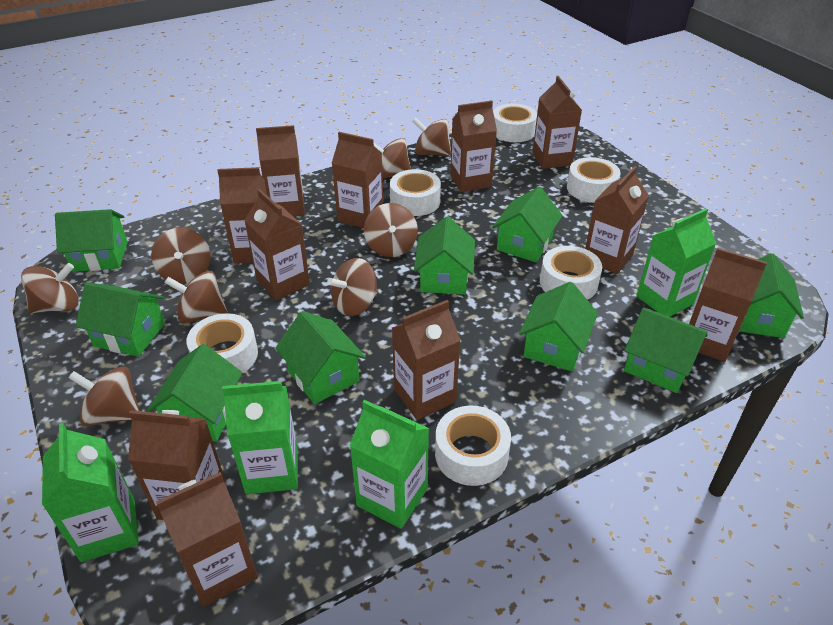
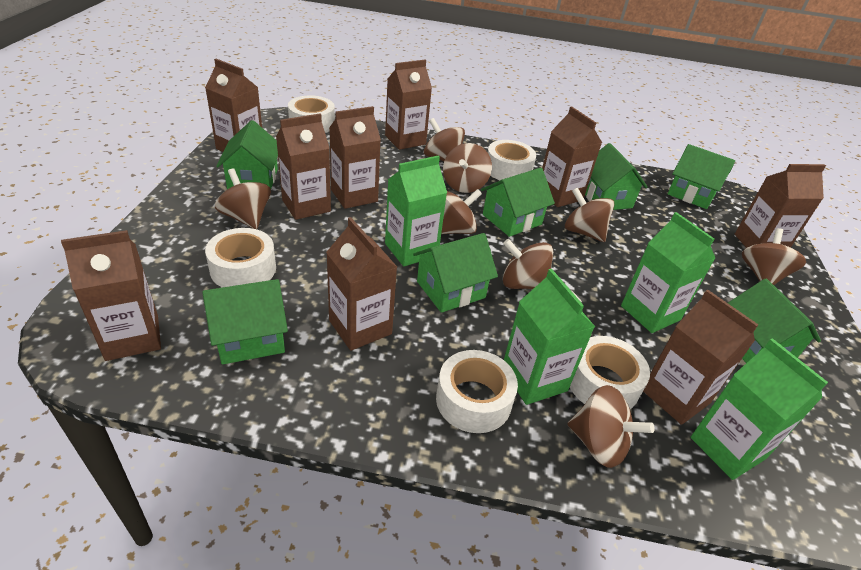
brown carton: 11 -> 9
green house: 9 -> 7
white tape: 6 -> 5

